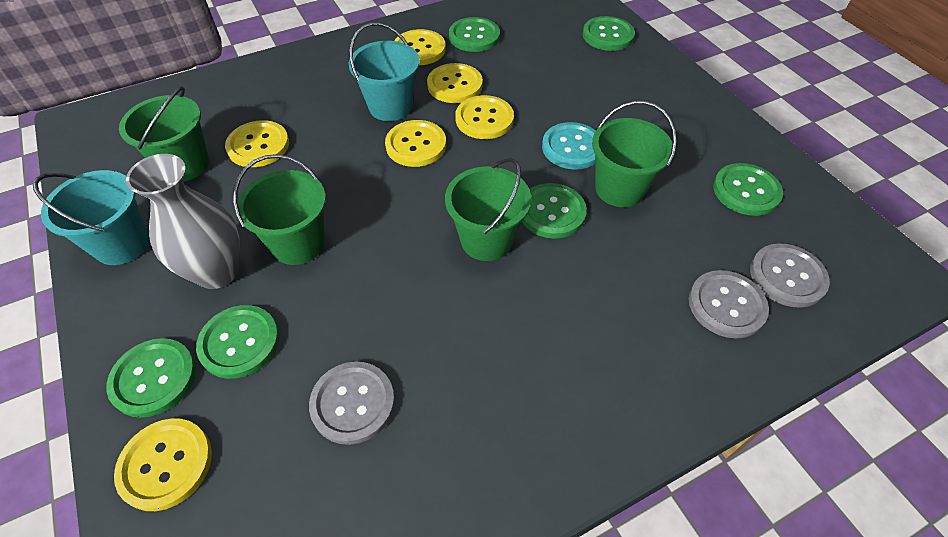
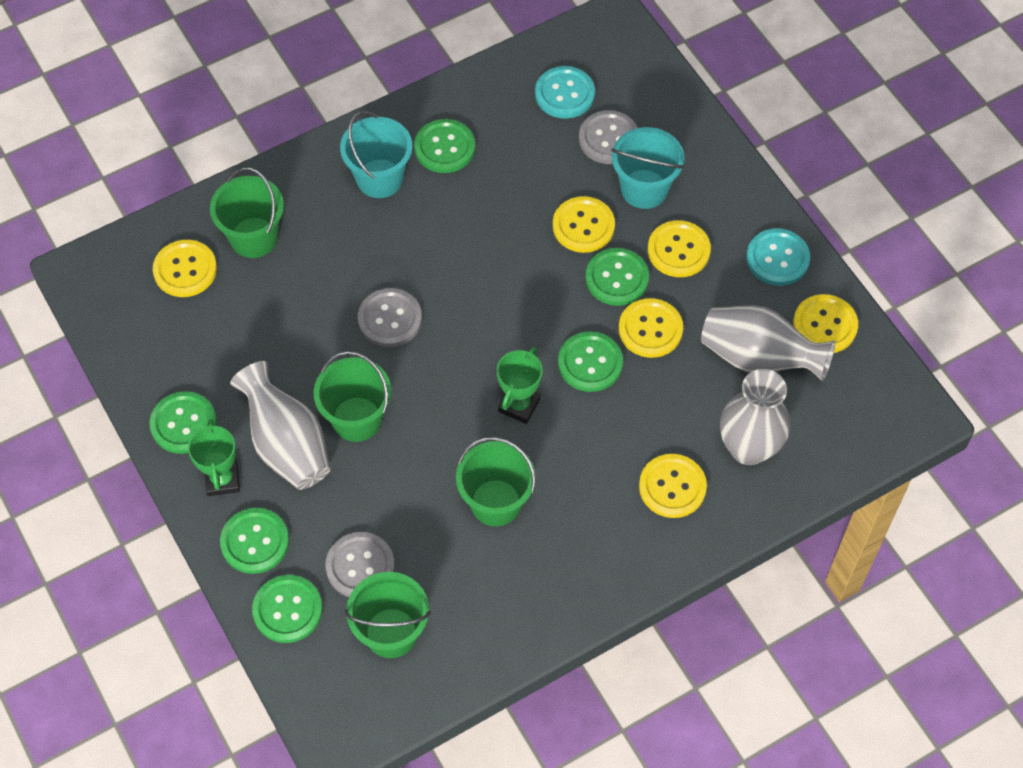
green trophy: 0 -> 2
grey vase: 1 -> 3
turquoise button: 1 -> 2

